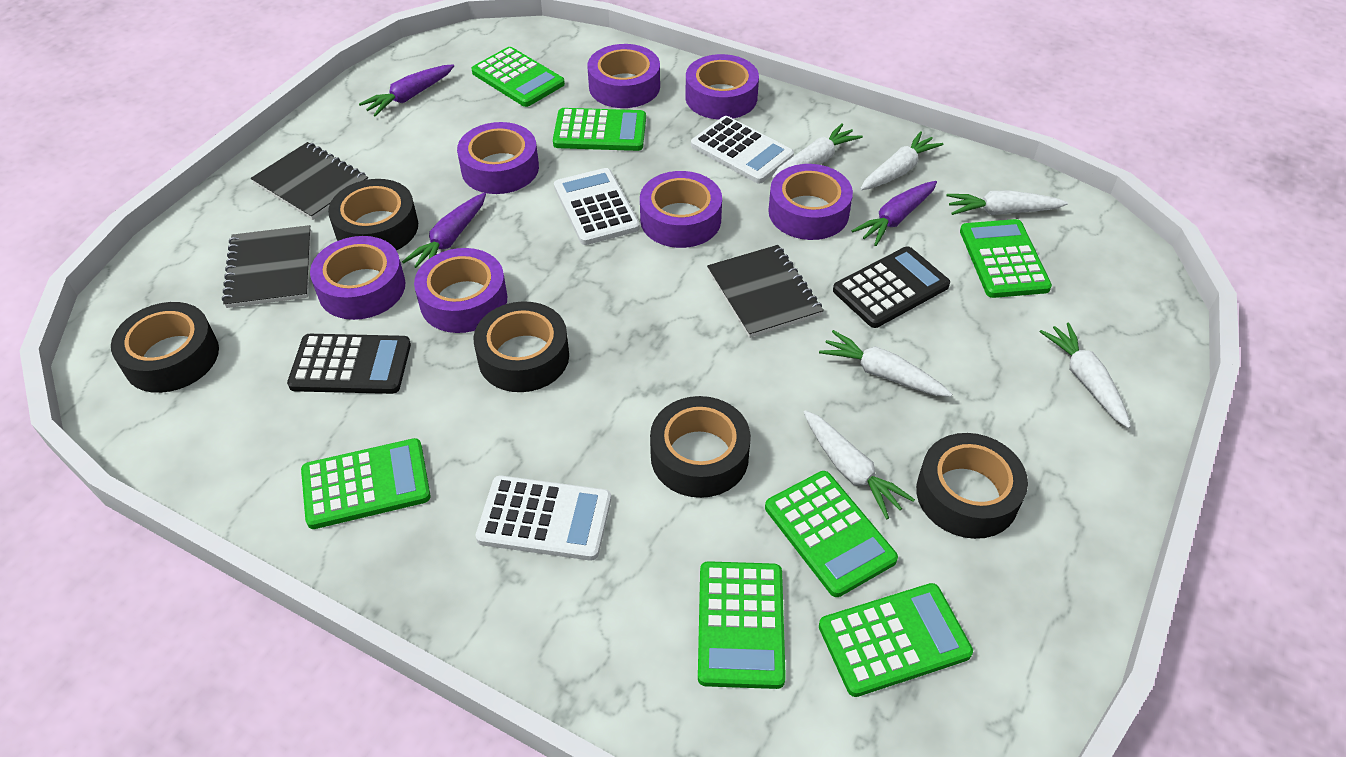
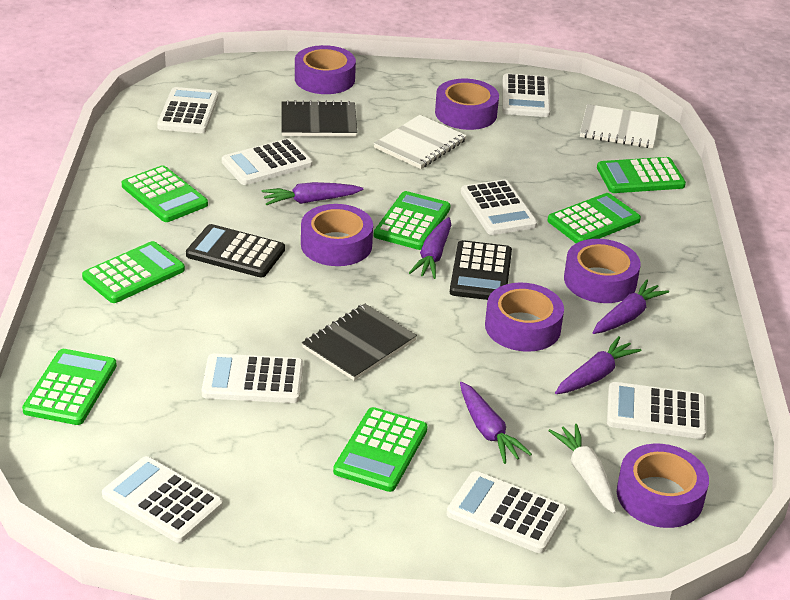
black notebook: 3 -> 2
black tape: 5 -> 0
purple carrot: 3 -> 5
purple tape: 7 -> 6
white calculator: 3 -> 8
white carrot: 6 -> 1
white notebook: 0 -> 2

